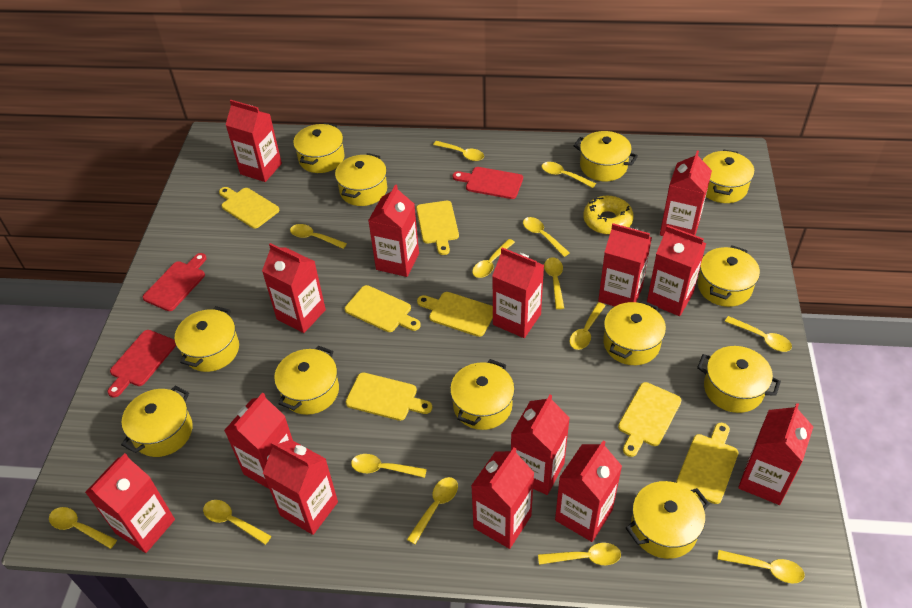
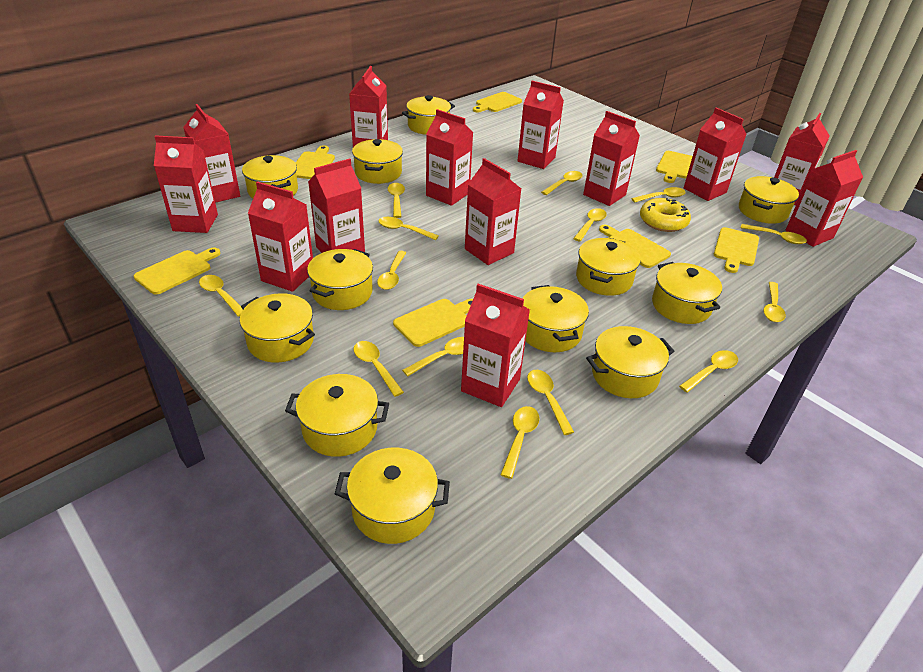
red carton: 14 -> 13
red cutting board: 3 -> 0

